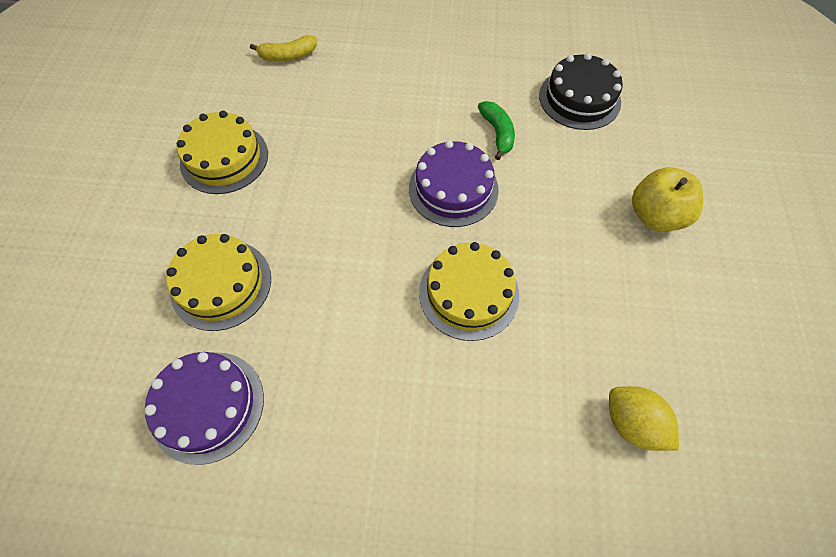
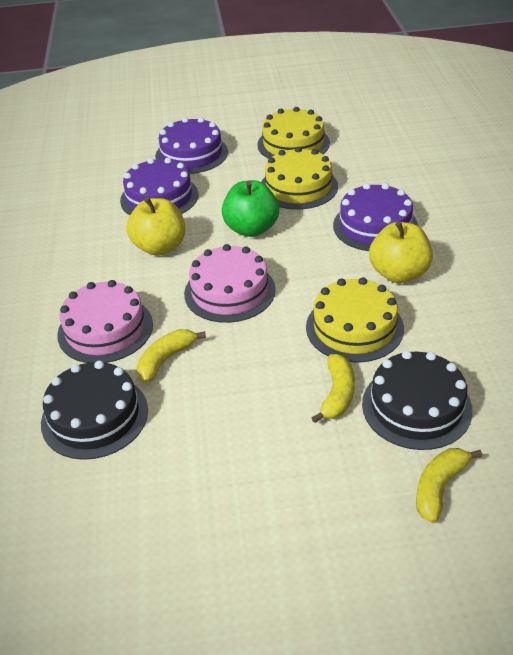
black cake: 1 -> 2
green apple: 0 -> 1
green banana: 1 -> 0
pink cake: 0 -> 2
purple cake: 2 -> 3
yellow apple: 1 -> 2
yellow banana: 1 -> 3
yellow lemon: 1 -> 0

